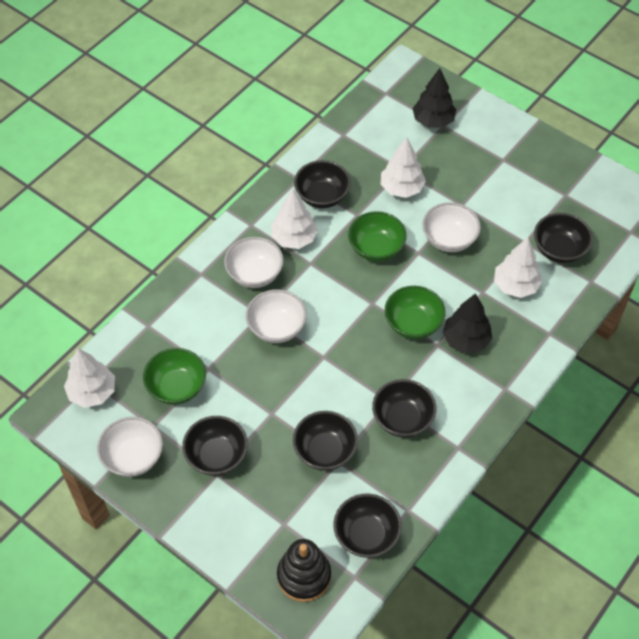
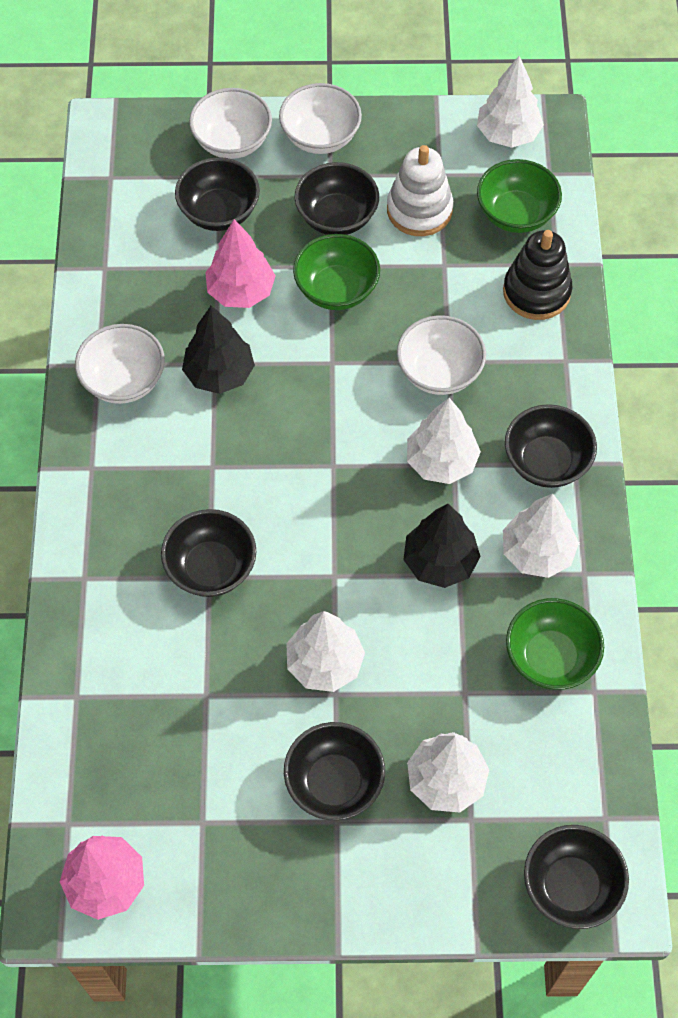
pink tree: 0 -> 2
white stacking toy: 0 -> 1
white tree: 4 -> 5

